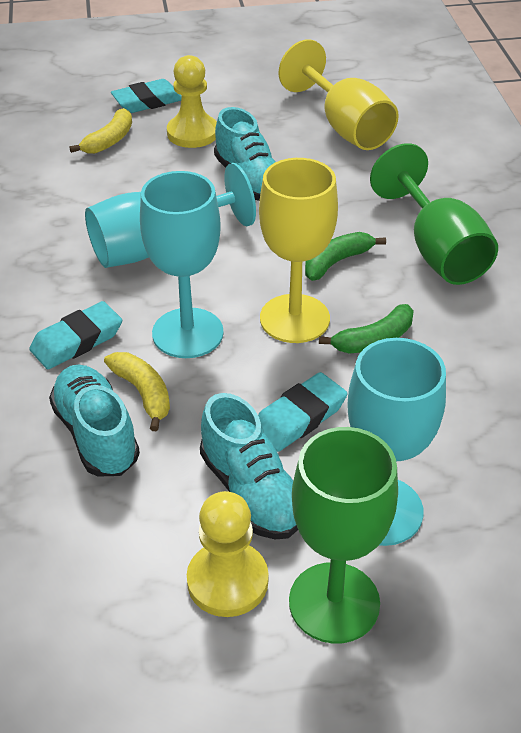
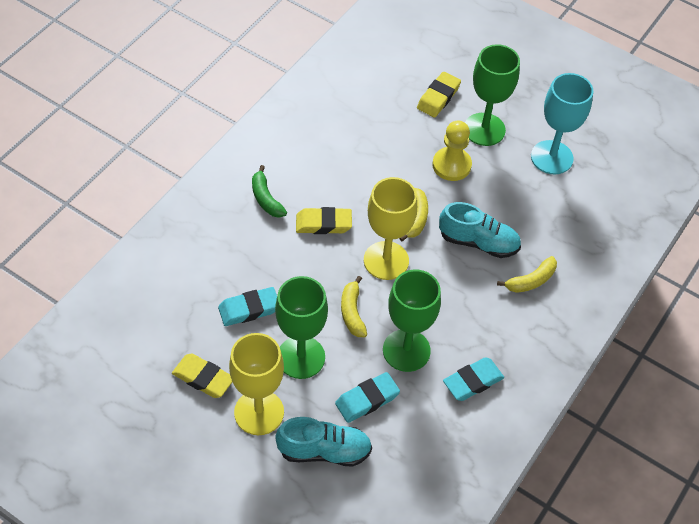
green banana: 2 -> 1
green goblet: 2 -> 3
turquoise goblet: 3 -> 1
turquoise shoe: 3 -> 2
yellow banana: 2 -> 3
yellow eraser: 0 -> 3
yellow pawn: 2 -> 1

